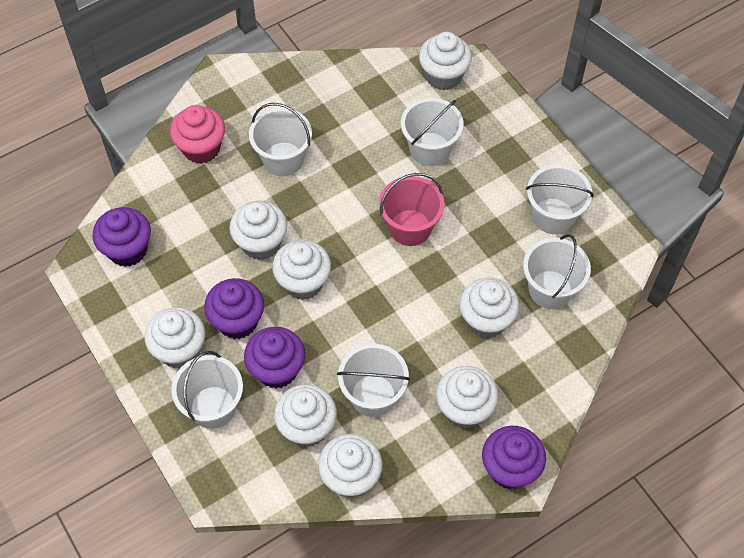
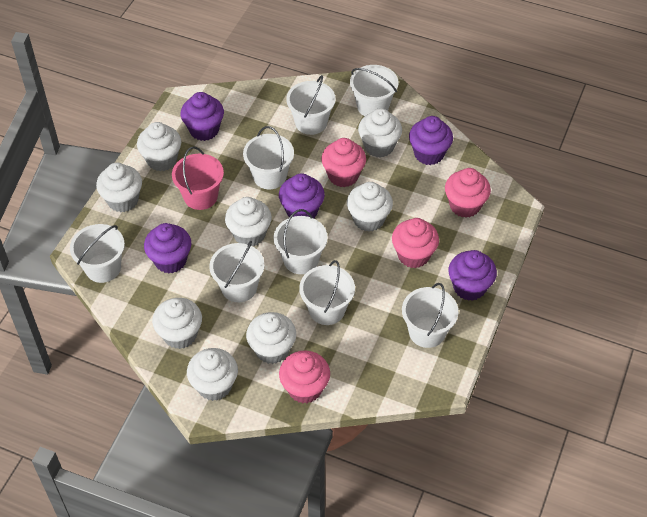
pink cupcake: 1 -> 4
purple cupcake: 4 -> 5
white bucket: 6 -> 8

